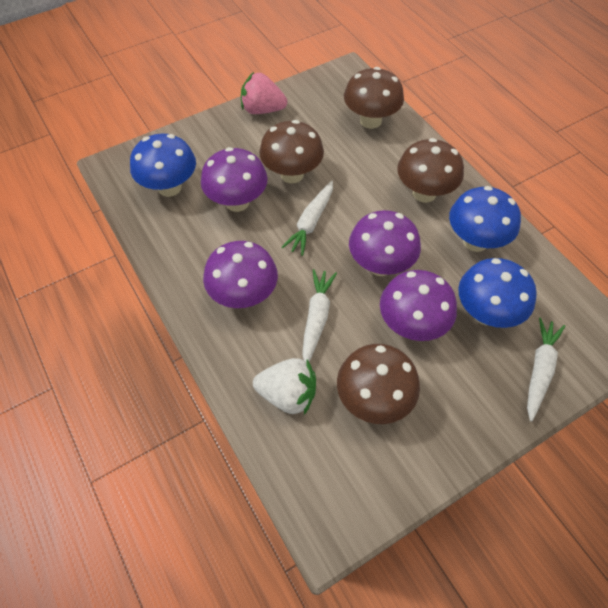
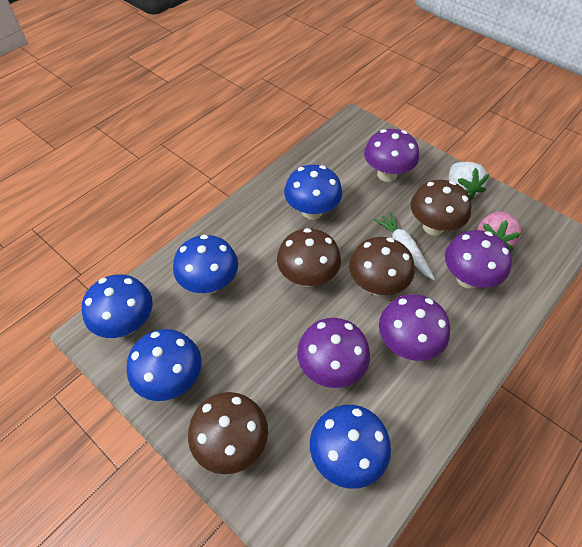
blue mushroom: 3 -> 5
white carrot: 3 -> 1

